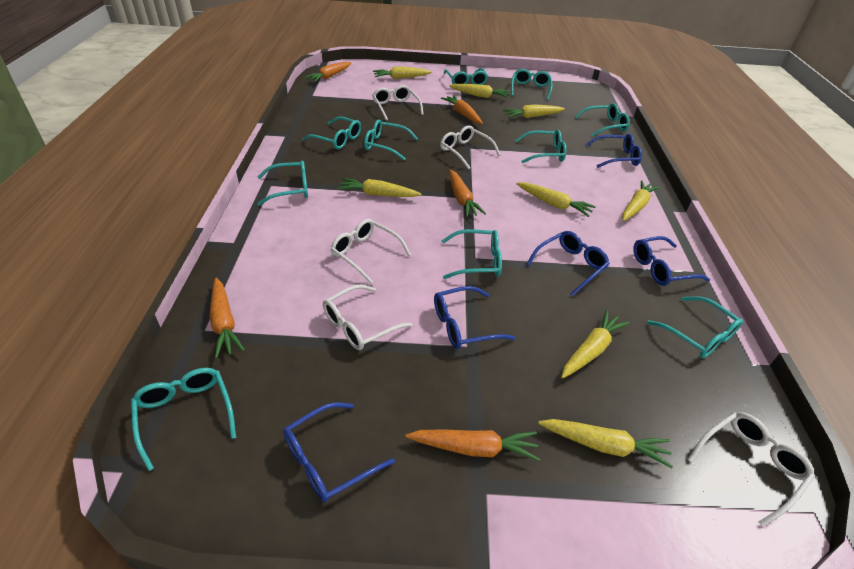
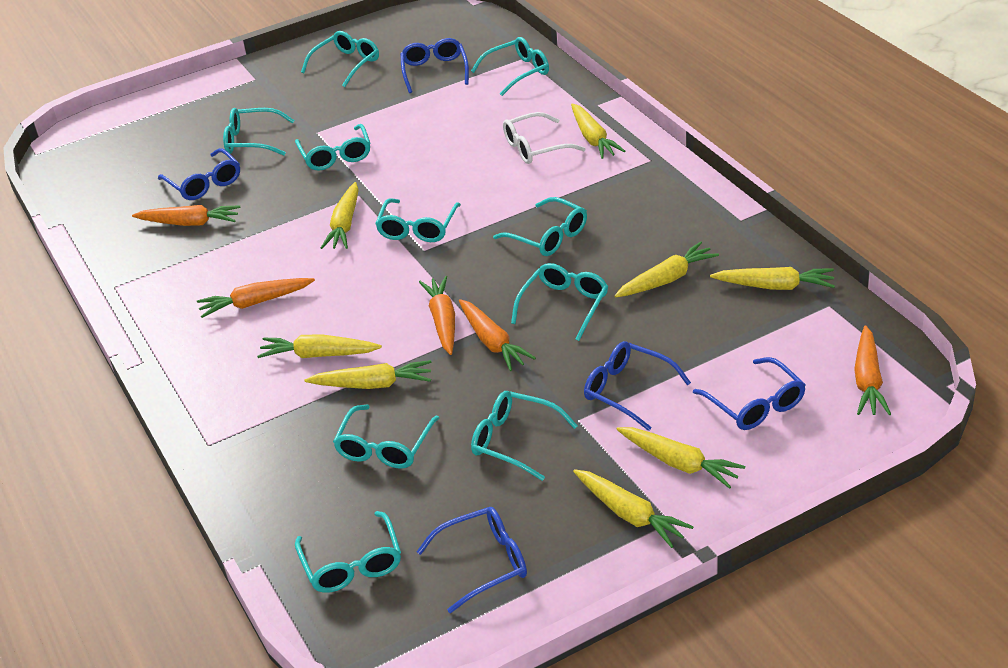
white glasses: 5 -> 1

